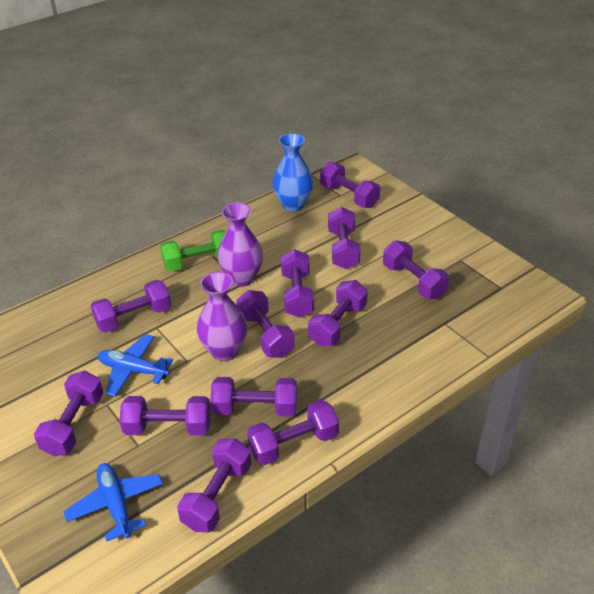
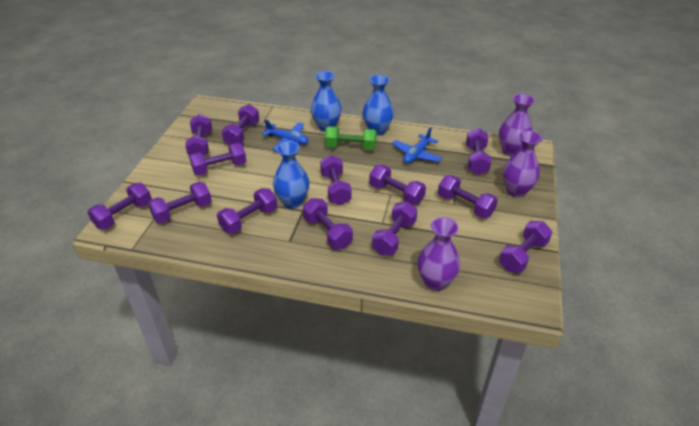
blue vase: 1 -> 3
purple dumbbell: 12 -> 13
purple vase: 2 -> 3

